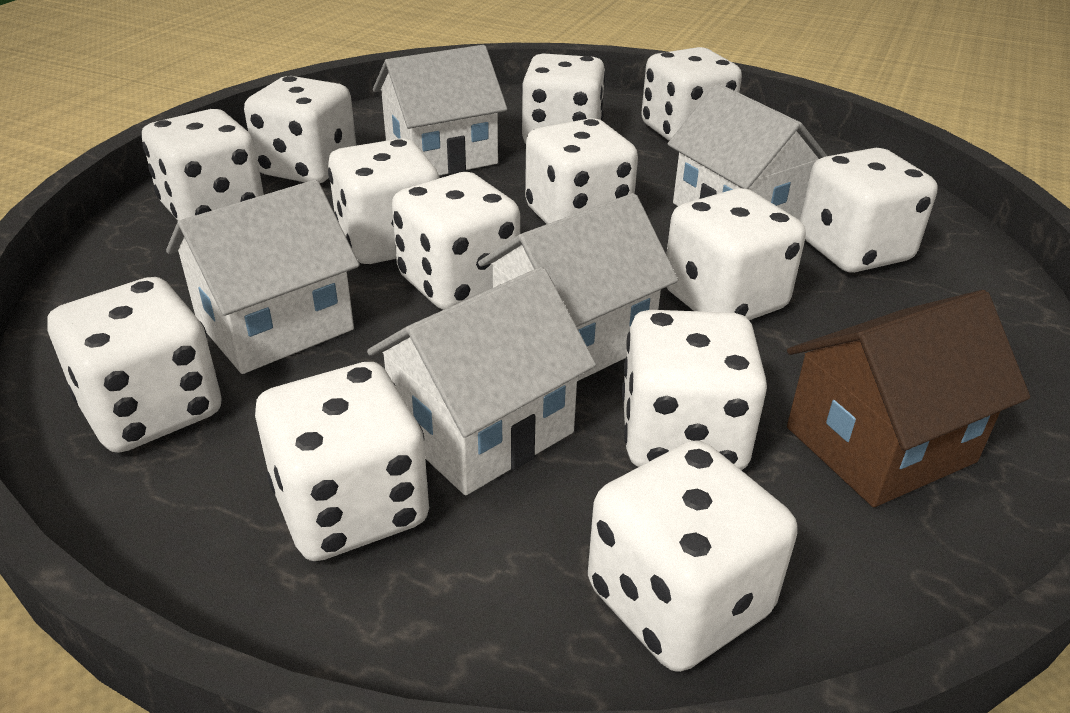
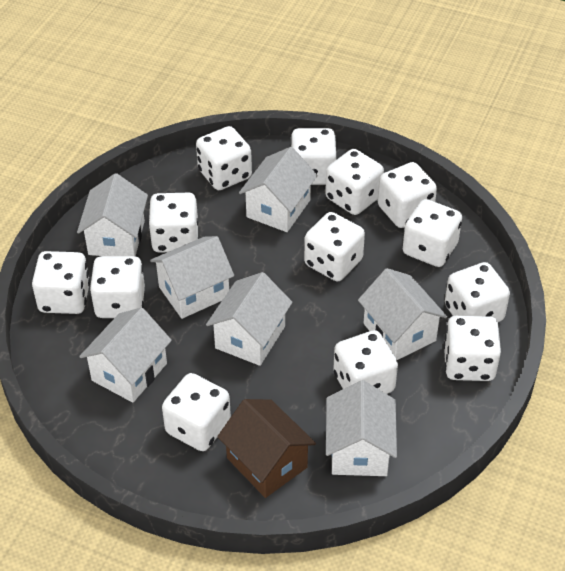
white house: 5 -> 7

